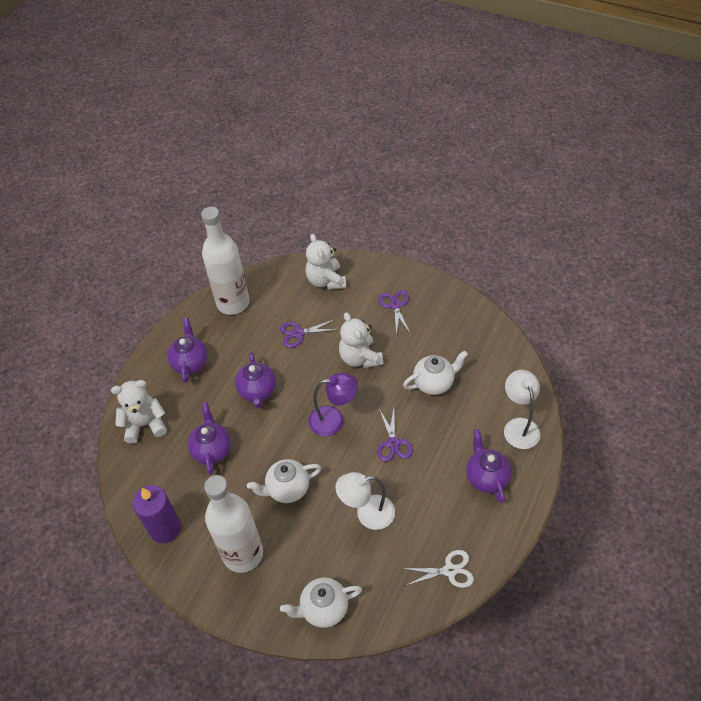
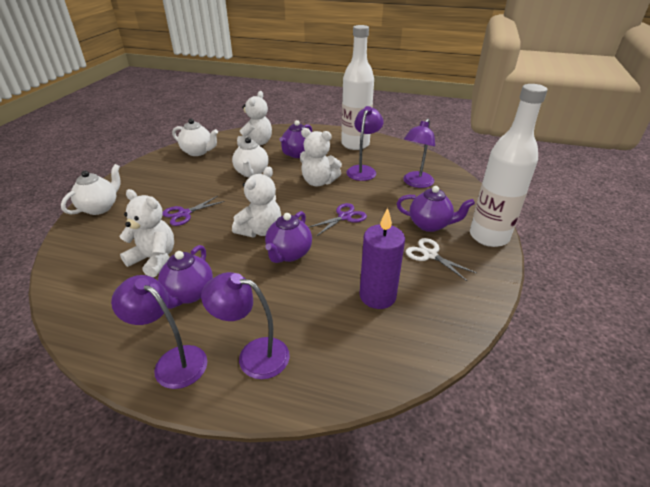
purple lamp: 1 -> 4
purple scissors: 3 -> 2
white lamp: 2 -> 0
white teddy bear: 3 -> 4

